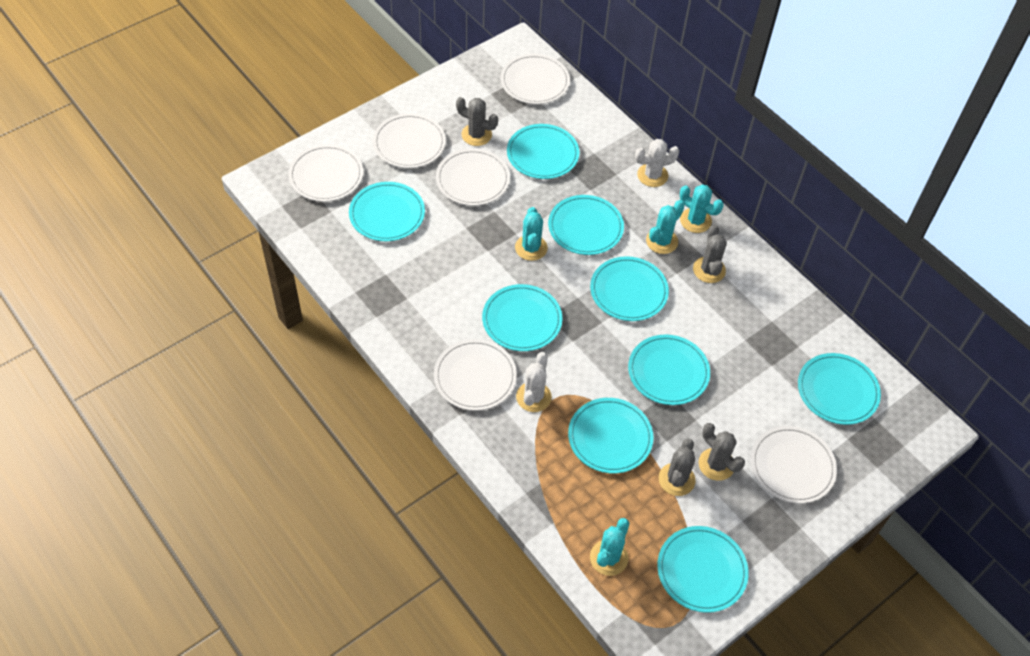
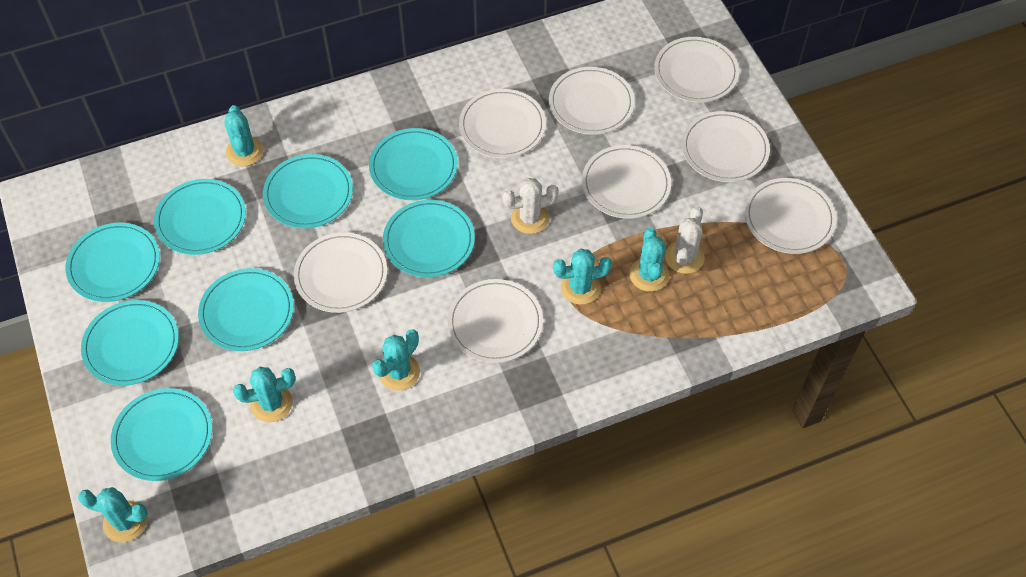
grey cactus: 4 -> 0
turquoise cactus: 4 -> 6
turquoise plate: 9 -> 8
white plate: 6 -> 8

